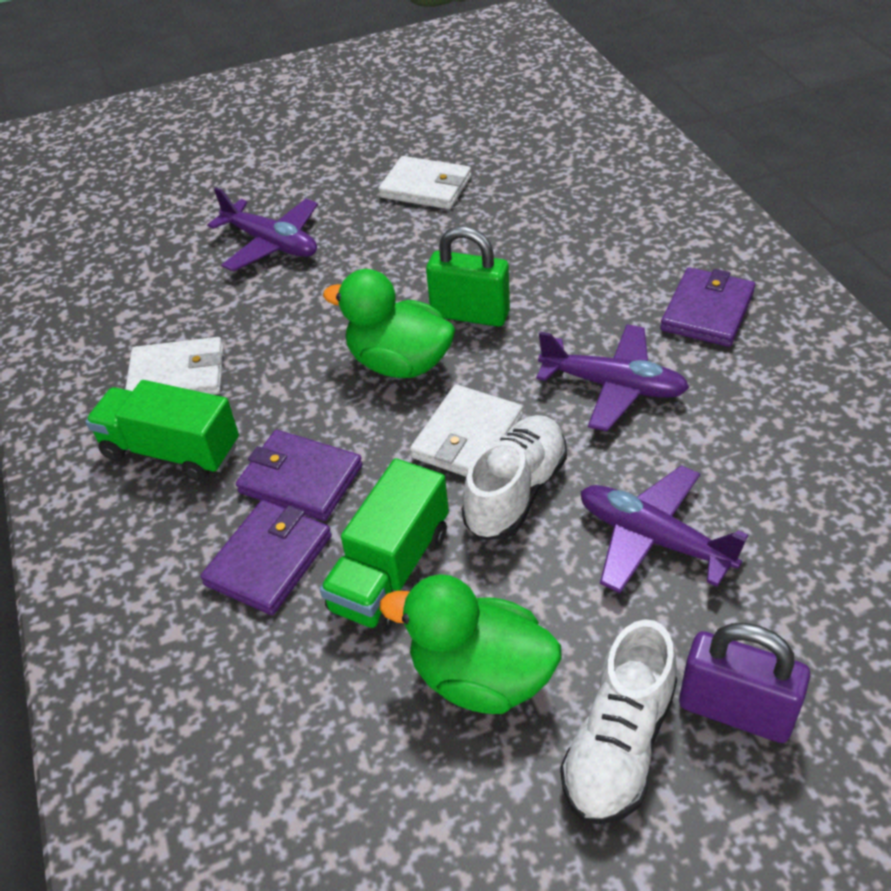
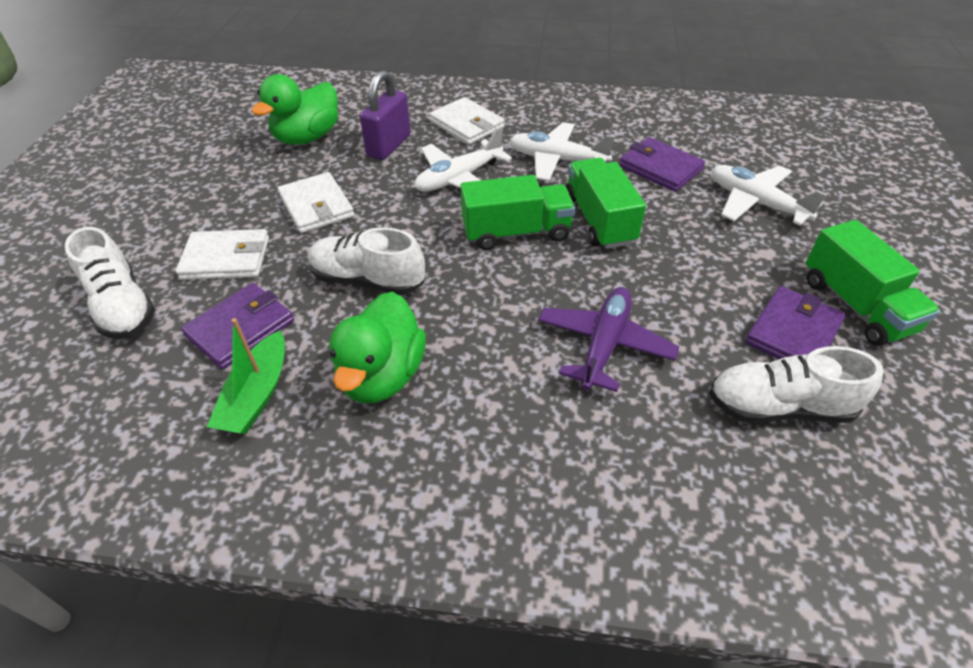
green boat: 0 -> 1
green padlock: 1 -> 0
green truck: 2 -> 3
purple plane: 3 -> 1
white plane: 0 -> 3
white shoe: 2 -> 3

